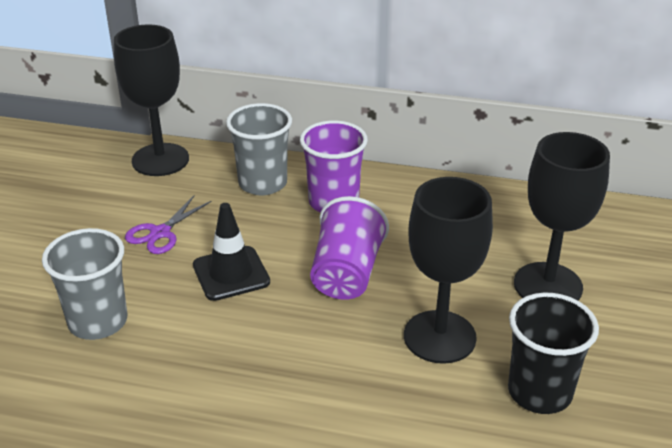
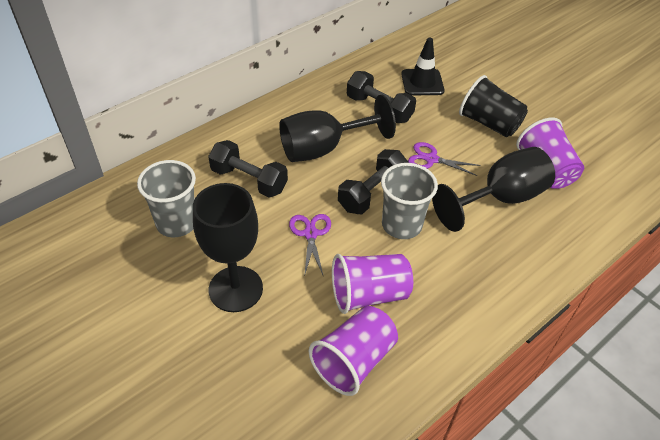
black dumbbell: 0 -> 3
purple cup: 2 -> 3
purple scissors: 1 -> 2

